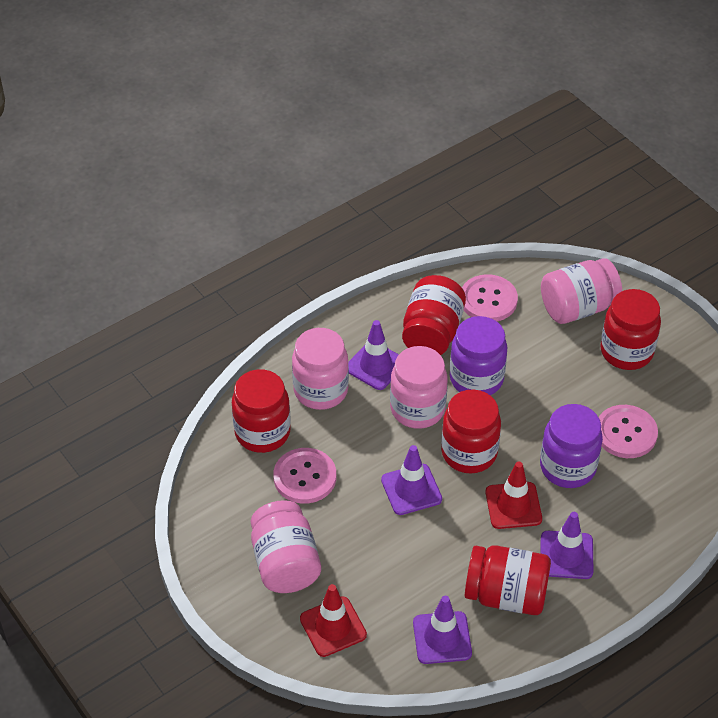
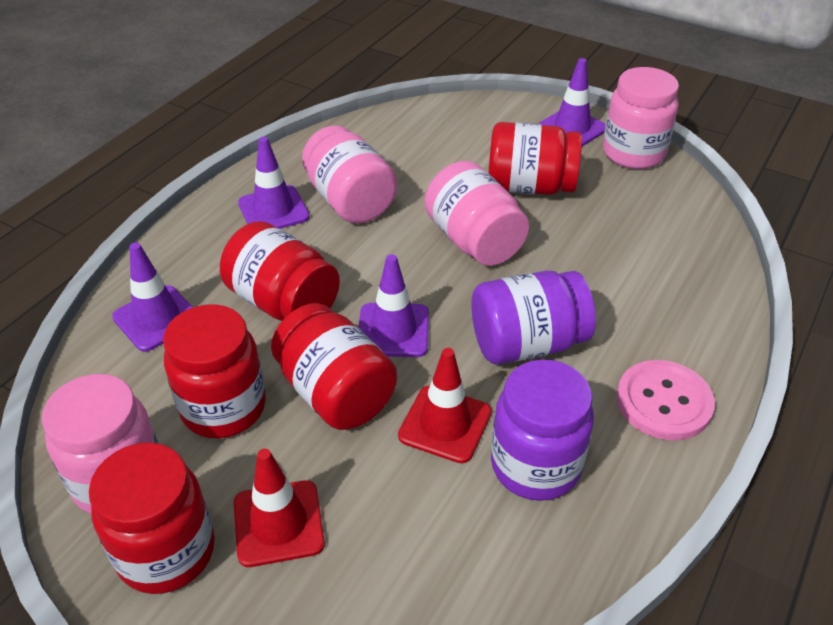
pink button: 3 -> 1

